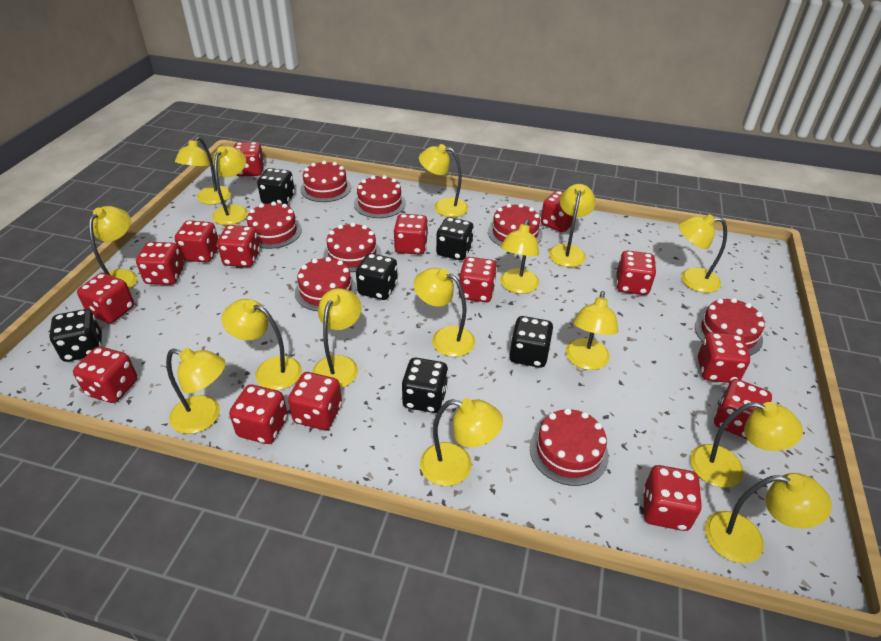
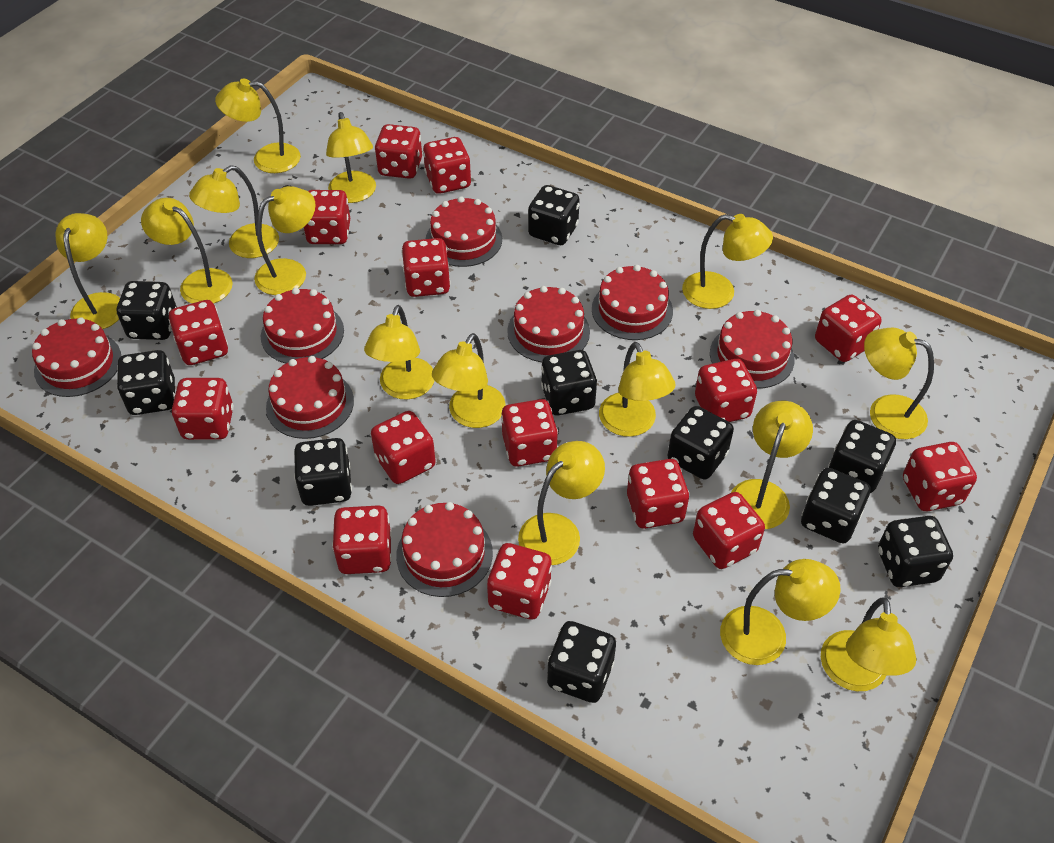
black dice: 6 -> 10

